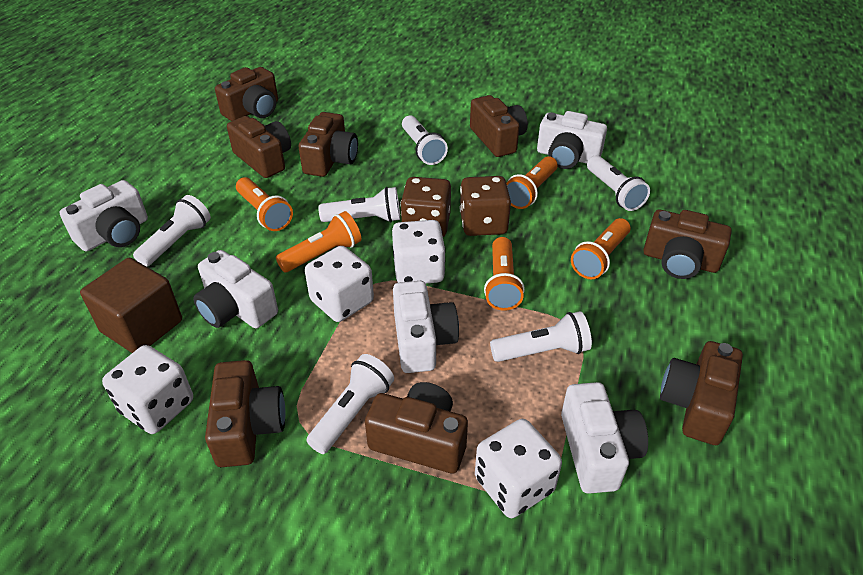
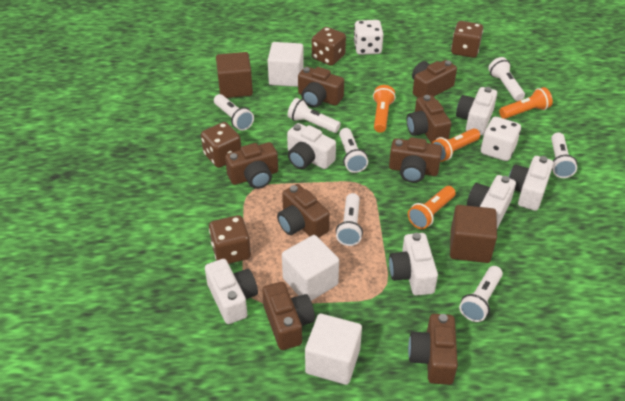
brown cube: 1 -> 2
brown dice: 2 -> 4
orange flashlight: 5 -> 4
white camera: 5 -> 6
white cube: 0 -> 3
white dice: 4 -> 2
white flashlight: 6 -> 7

